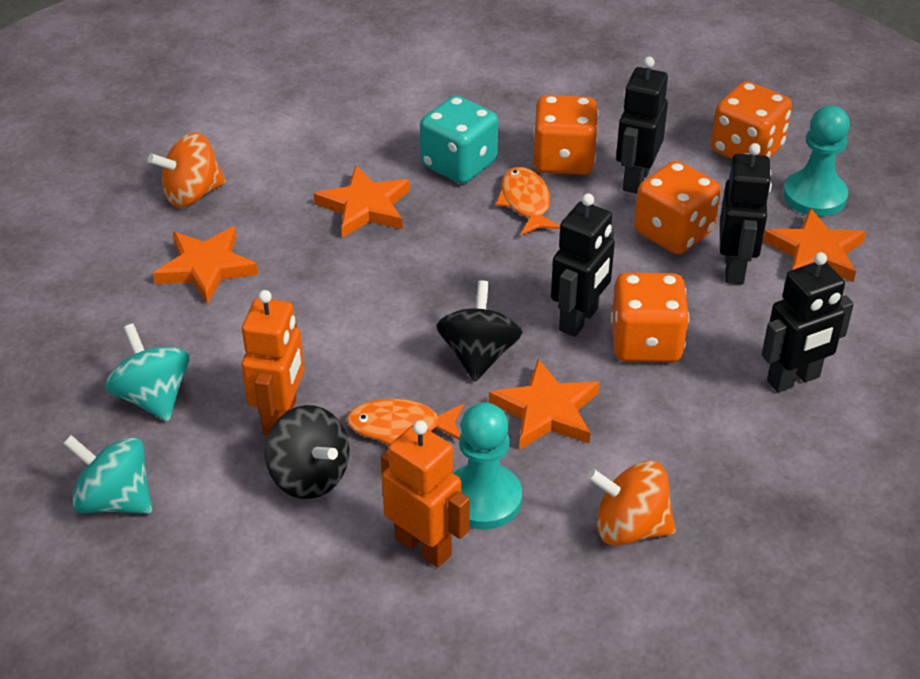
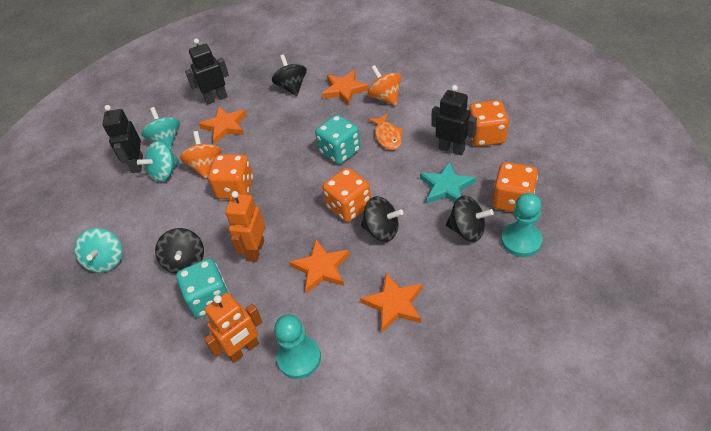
black robot: 4 -> 3
black spinning top: 2 -> 4
orange fish: 2 -> 1
turquoise dice: 1 -> 2
turquoise spinning top: 2 -> 3
turquoise star: 0 -> 1

